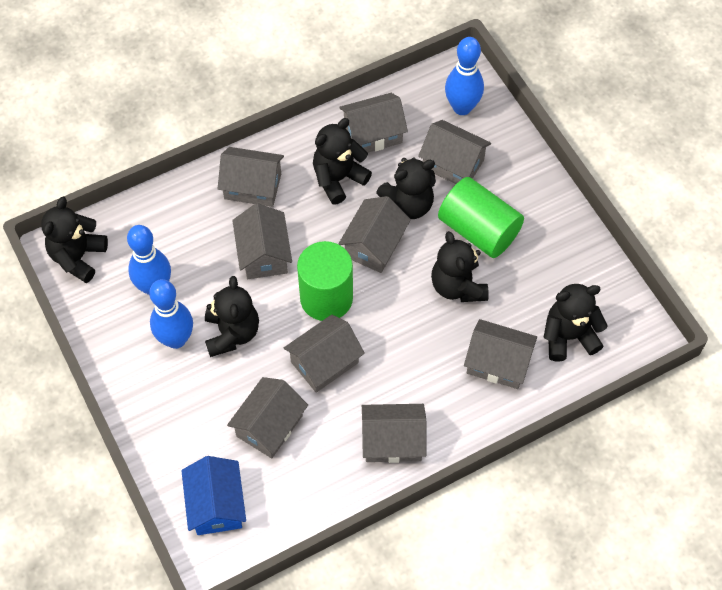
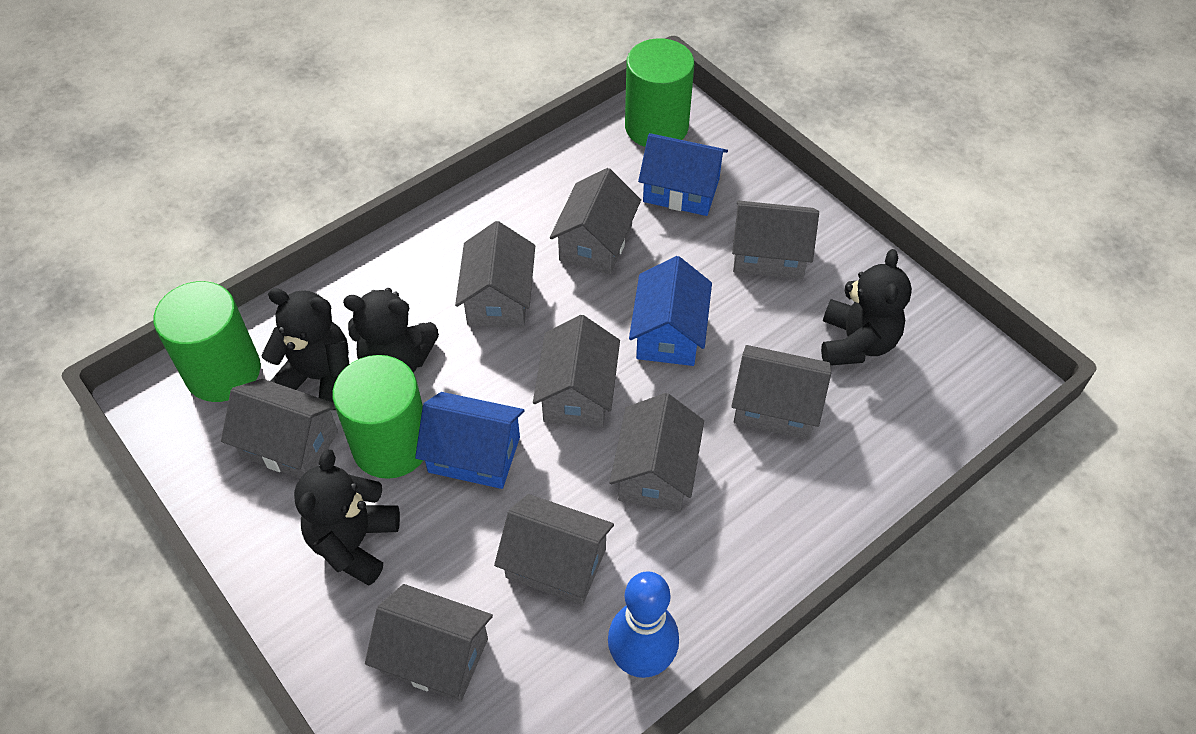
black teddy bear: 6 -> 4
blue bowling pin: 3 -> 1
blue house: 1 -> 3
green cylinder: 2 -> 3

